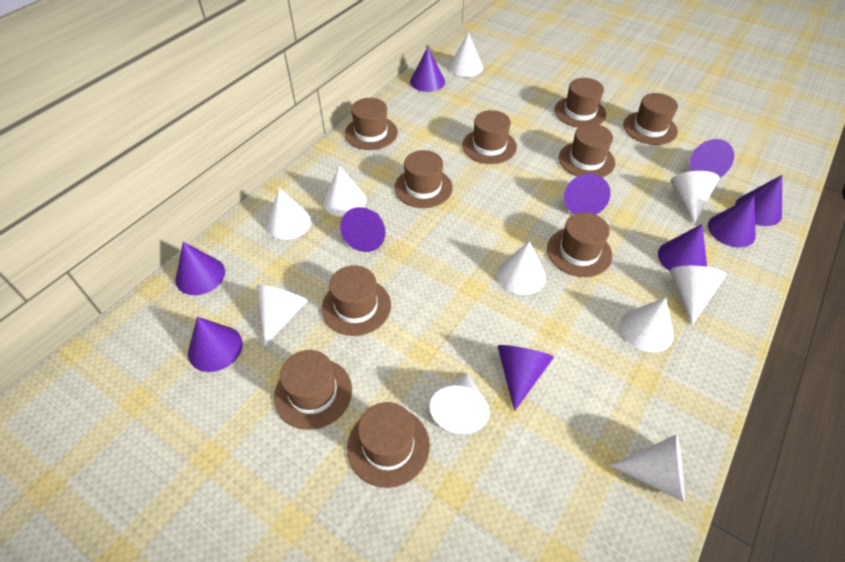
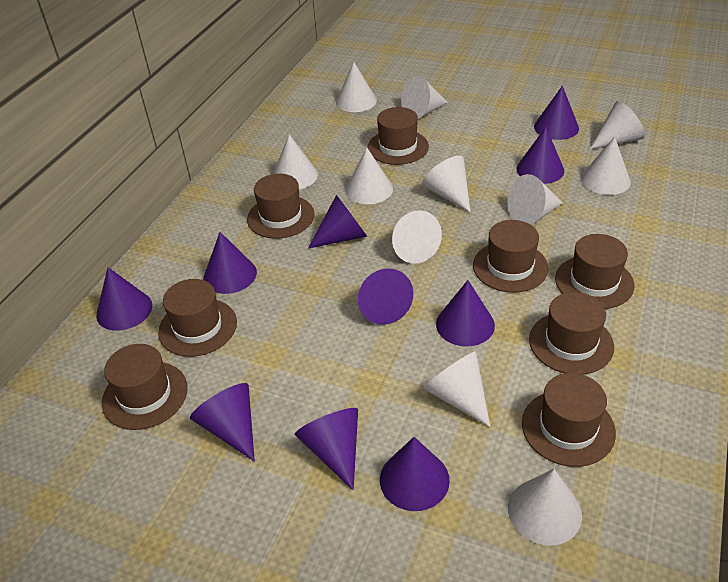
brown hat: 10 -> 8
white cone: 10 -> 11

